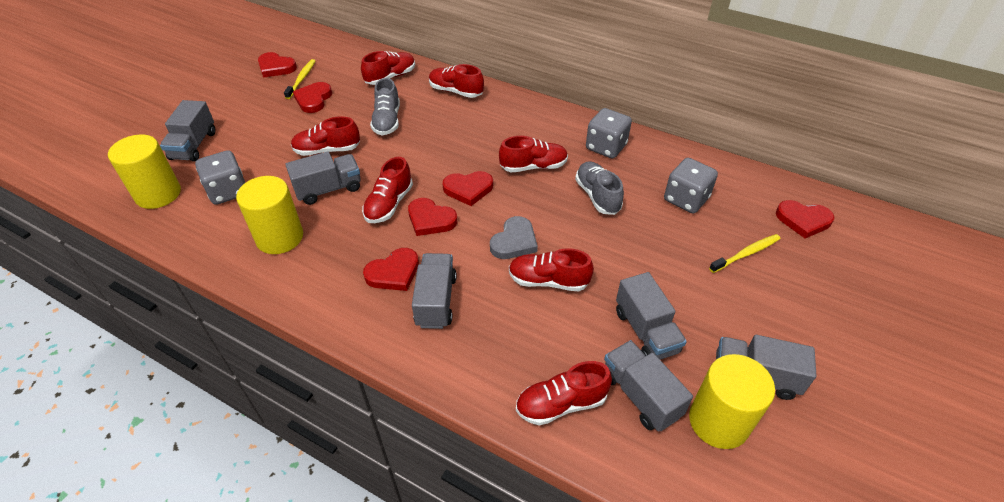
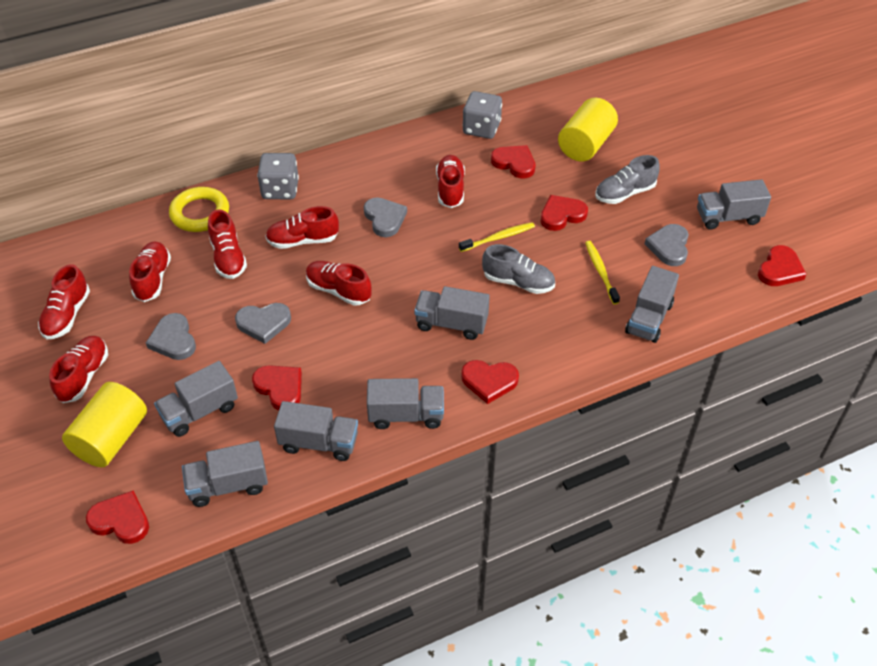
grey dice: 3 -> 2
grey heart: 1 -> 4
grey truck: 6 -> 7
yellow cylinder: 3 -> 2
yellow ring: 0 -> 1

